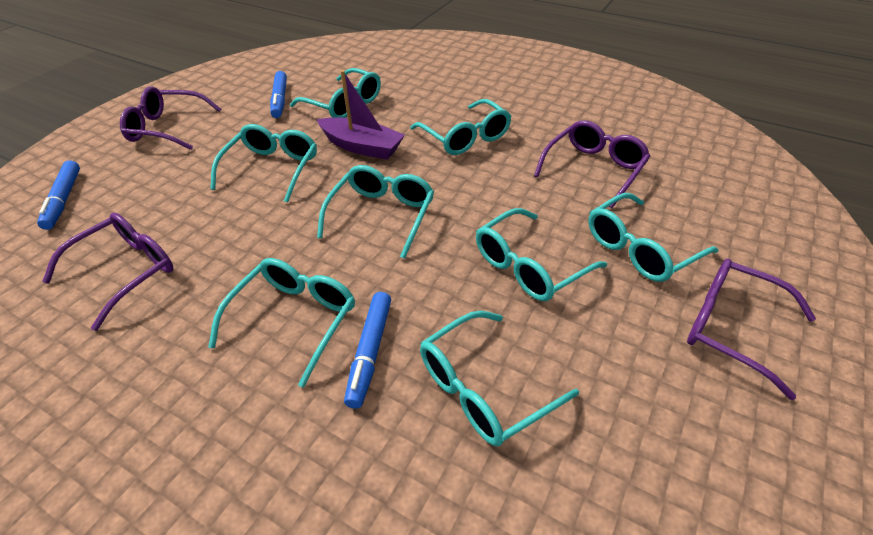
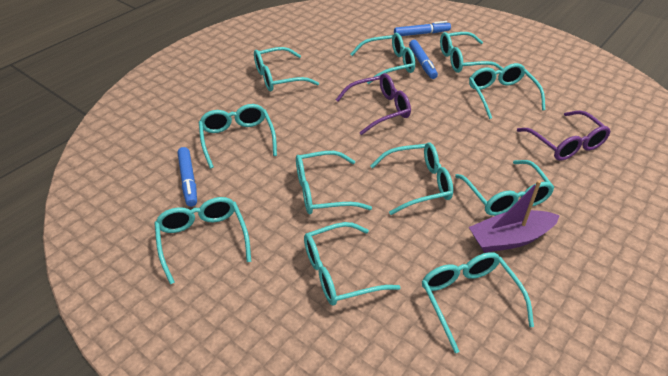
purple glasses: 4 -> 2
turquoise glasses: 8 -> 11

